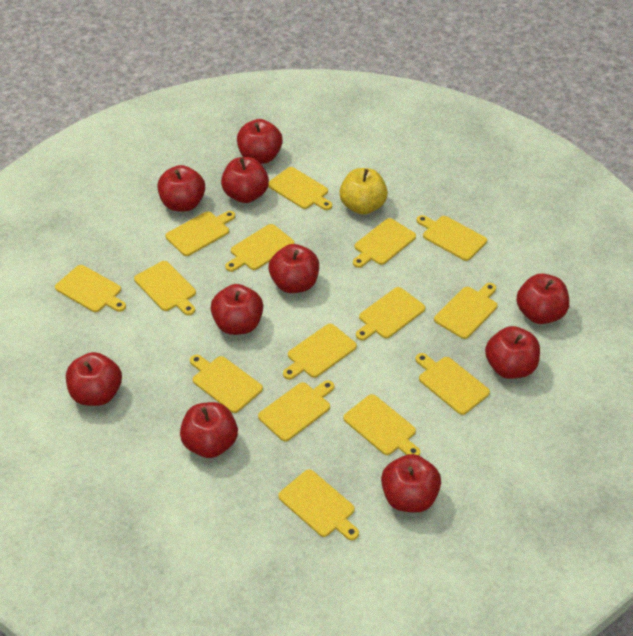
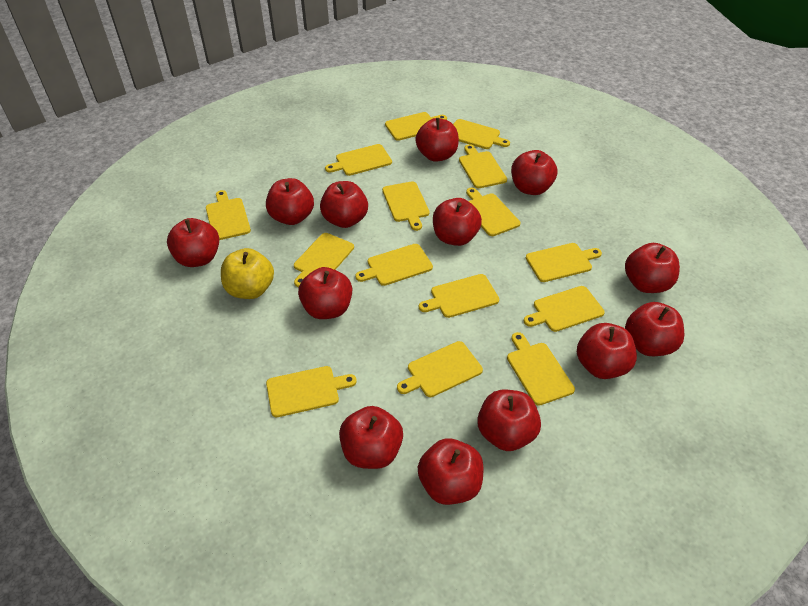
red apple: 10 -> 13

